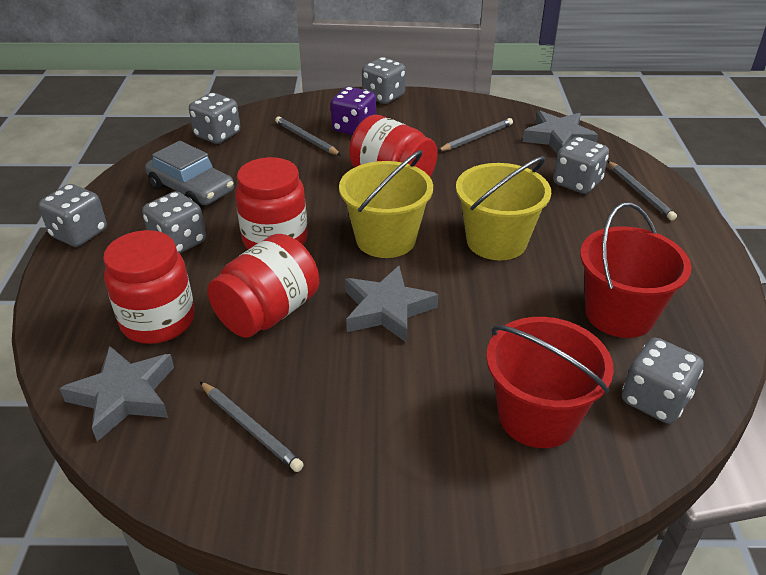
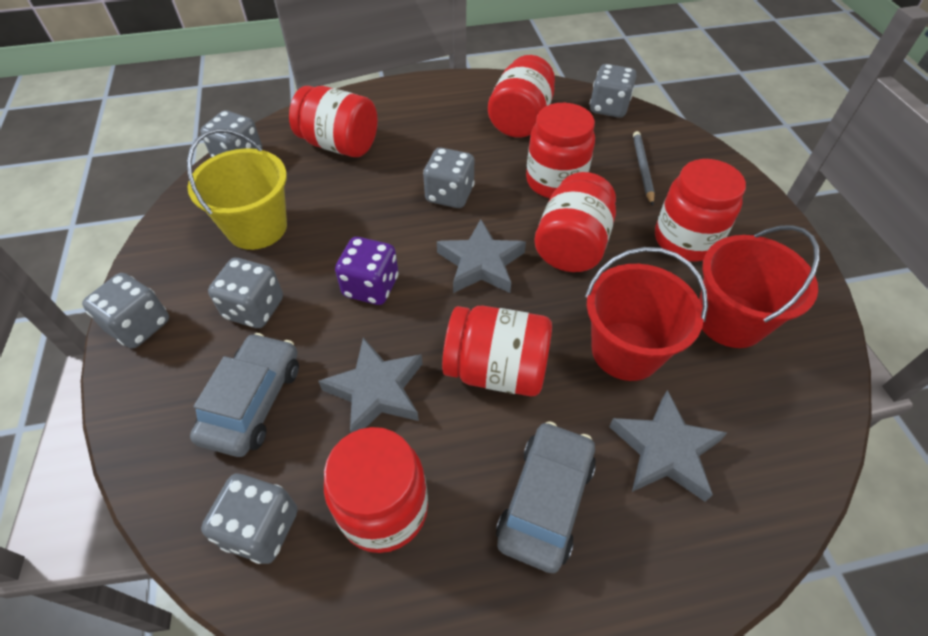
grey car: 1 -> 2
grey pencil: 4 -> 1
red jar: 4 -> 7
yellow bucket: 2 -> 1

